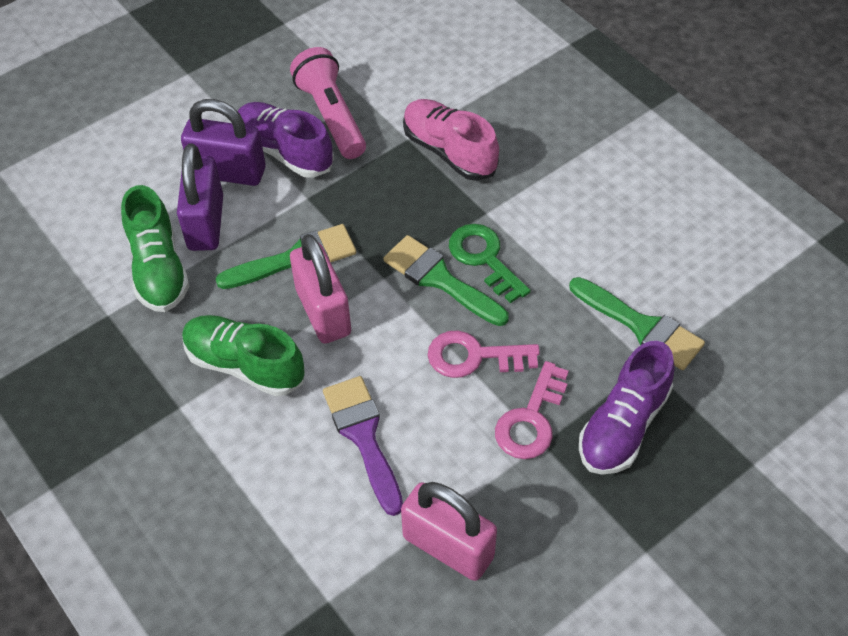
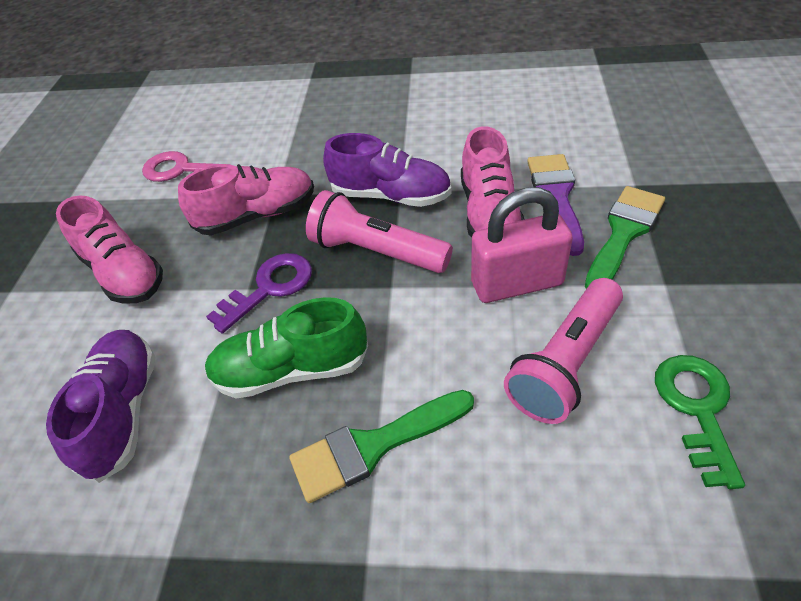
green brush: 3 -> 2
green shoe: 2 -> 1
pink flashlight: 1 -> 2
pink key: 2 -> 1
pink padlock: 2 -> 1
pink shoe: 1 -> 3
purple key: 0 -> 1
purple padlock: 2 -> 0

